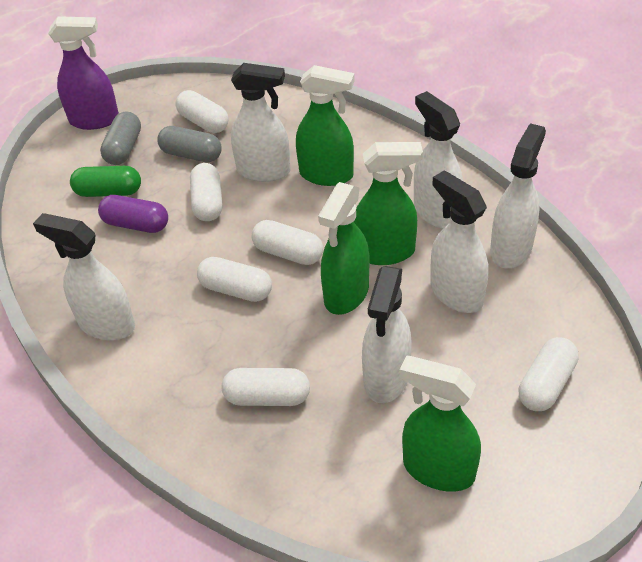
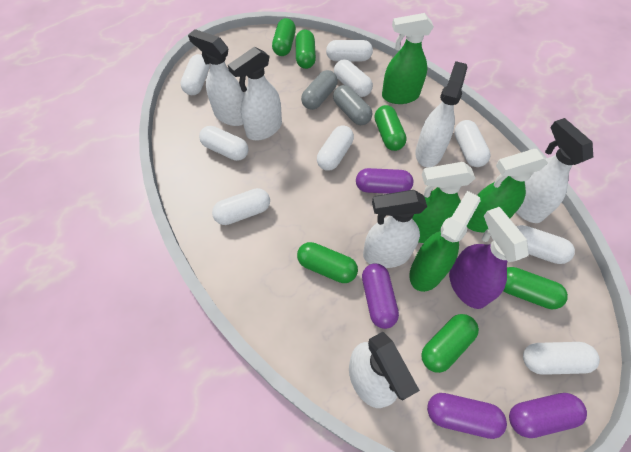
green capsule: 1 -> 6
purple capsule: 1 -> 4
white capsule: 6 -> 9

